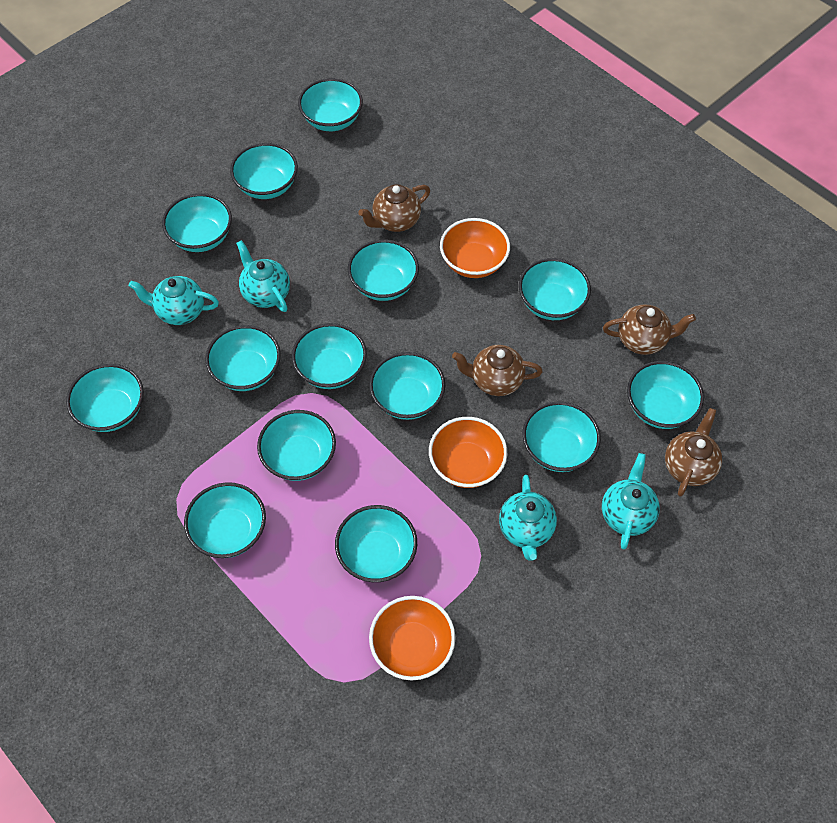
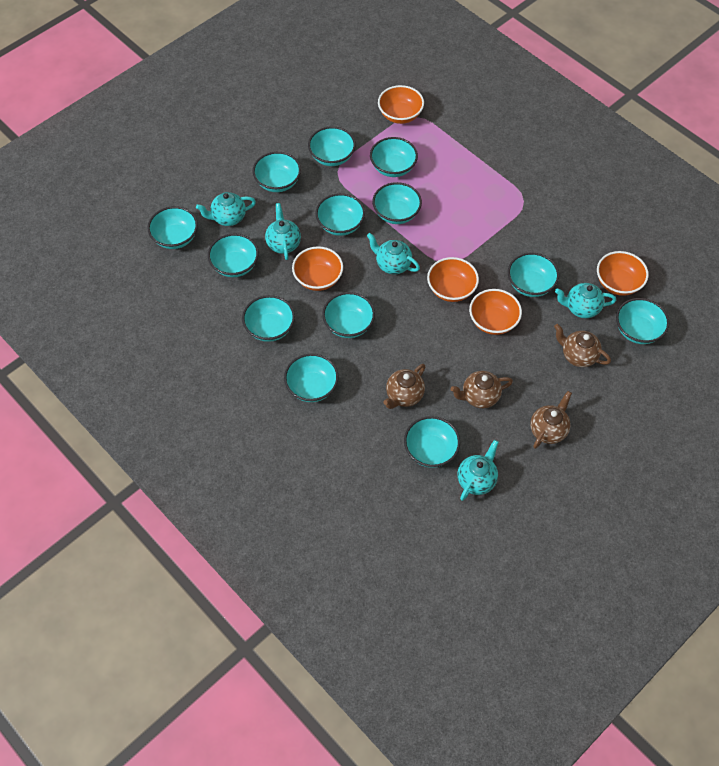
orange bowl: 3 -> 5
turquoise bowl: 14 -> 13
turquoise teapot: 4 -> 5

